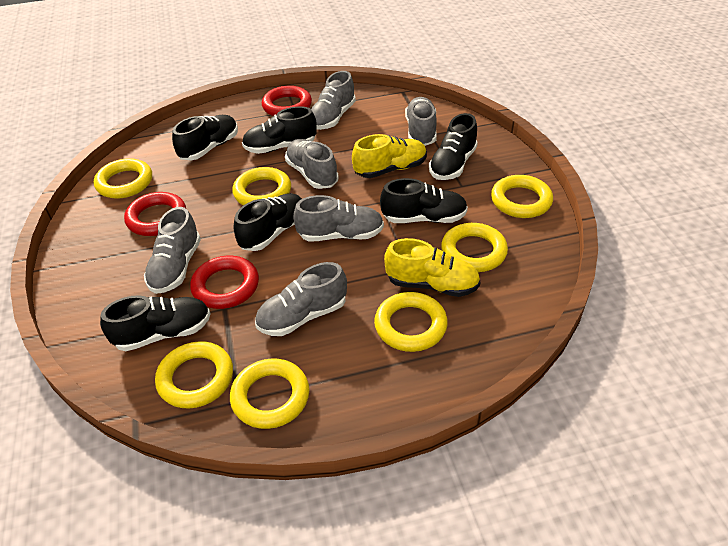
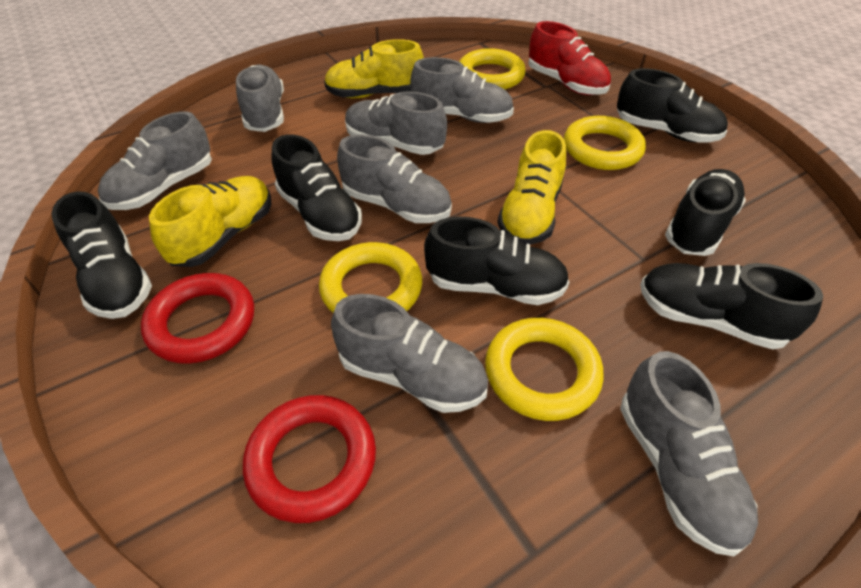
grey shoe: 6 -> 7
red ring: 3 -> 2
red shoe: 0 -> 1
yellow ring: 7 -> 4
yellow shoe: 2 -> 3

